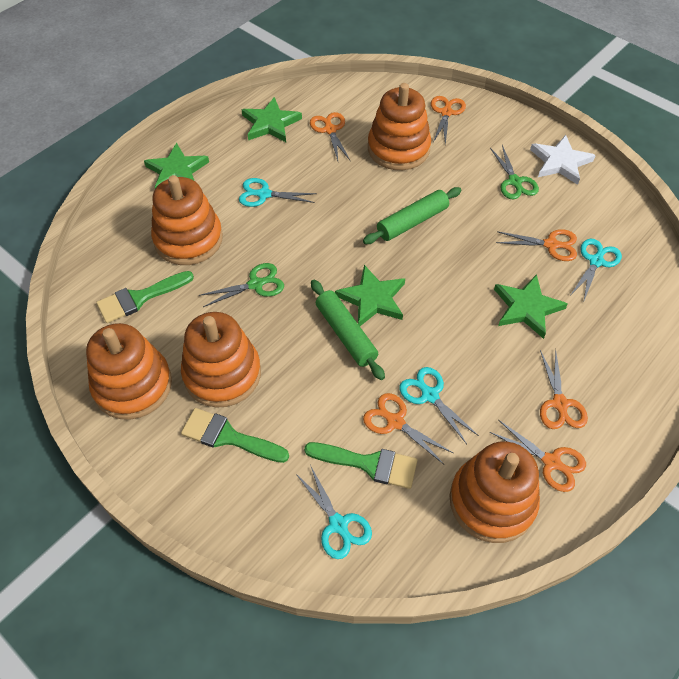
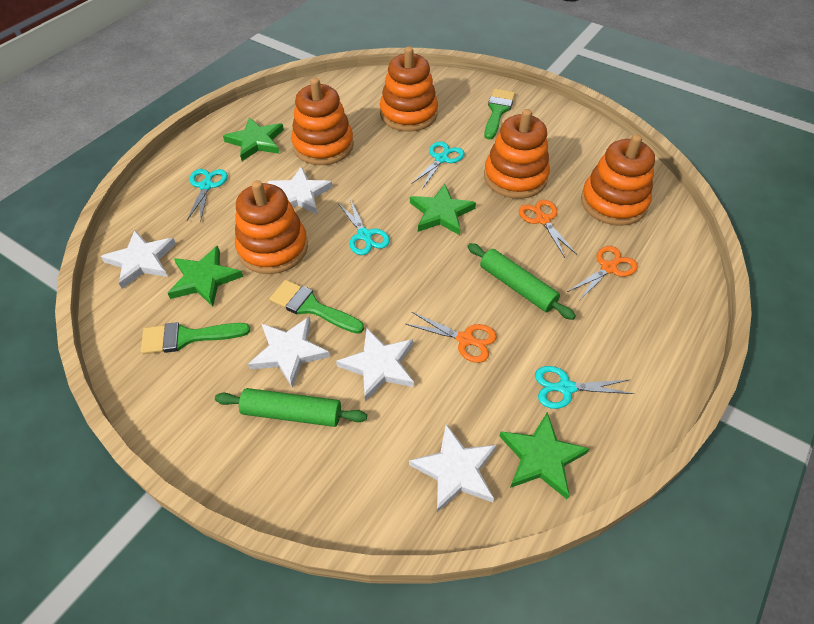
green scissors: 2 -> 0
orange scissors: 6 -> 3
white star: 1 -> 5

